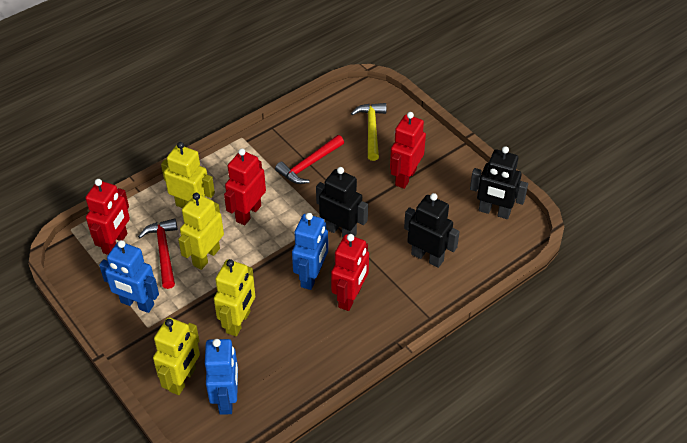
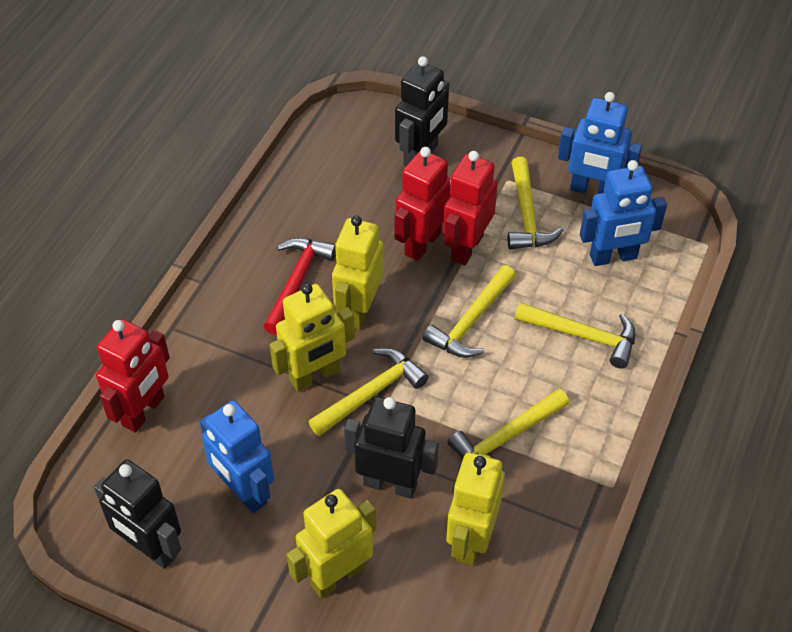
red hammer: 2 -> 1
red robot: 4 -> 3
yellow hammer: 1 -> 5

